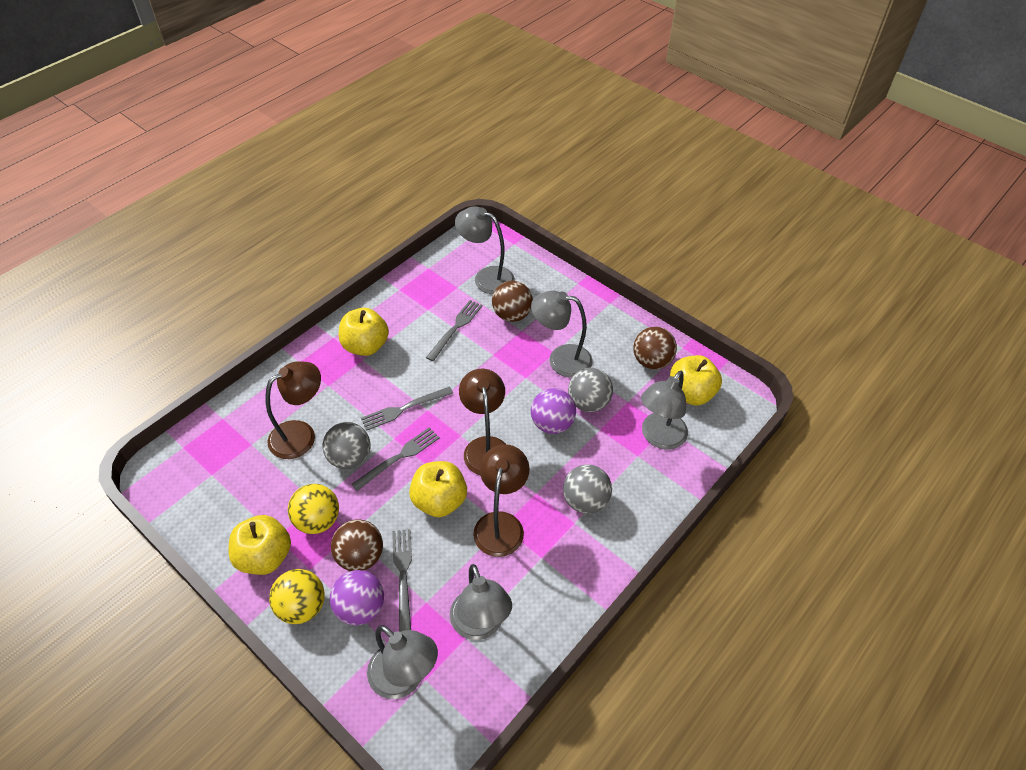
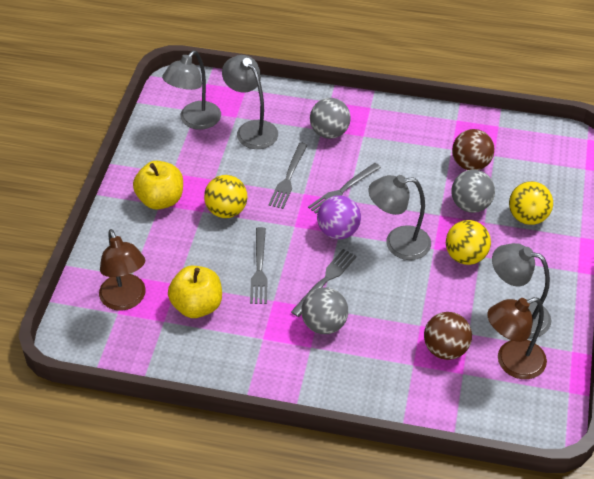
brown ball: 3 -> 2
brown lamp: 3 -> 2
grey lamp: 5 -> 4
purple ball: 2 -> 1
yellow apple: 4 -> 2
yellow ball: 2 -> 3

